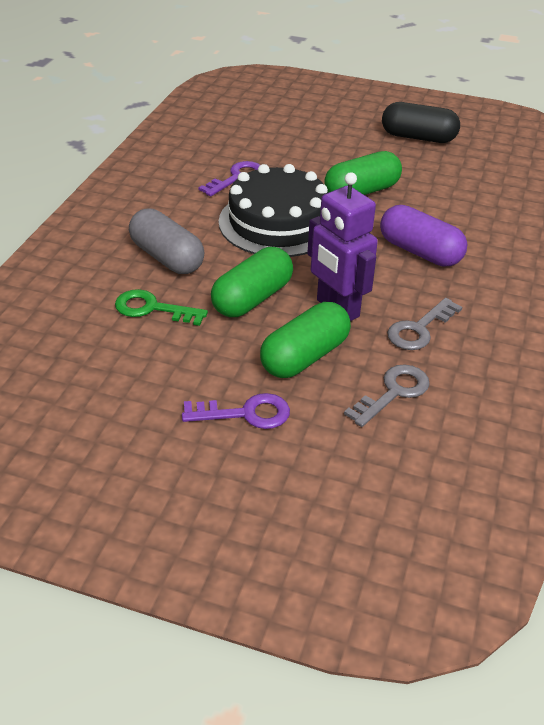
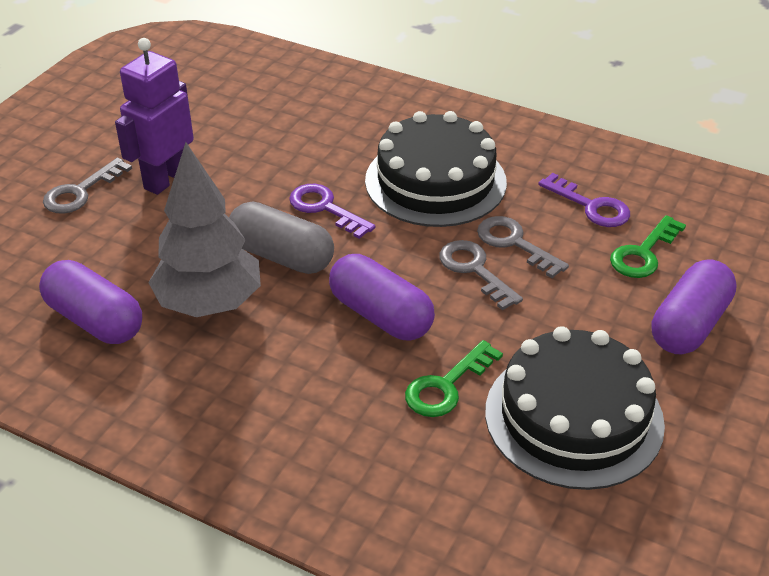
black cake: 1 -> 2
black capsule: 1 -> 0
green capsule: 3 -> 0
green key: 1 -> 2
grey key: 2 -> 3
grey tree: 0 -> 1
purple capsule: 1 -> 3

